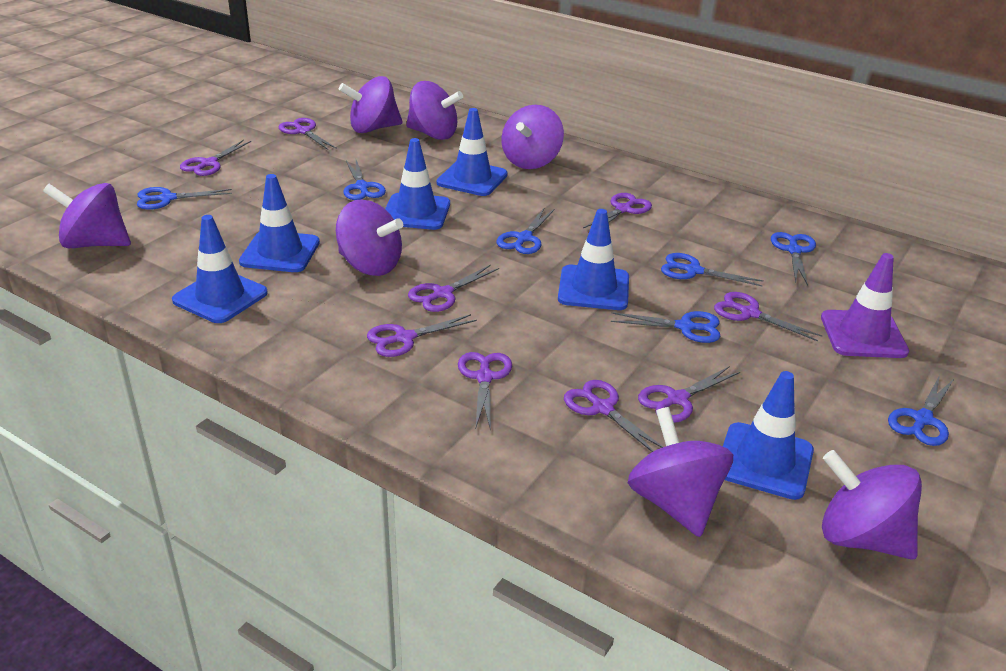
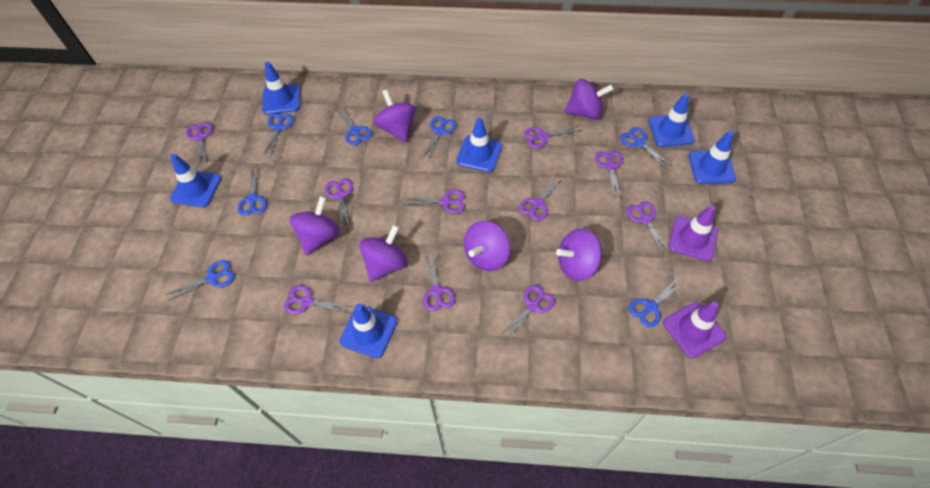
purple scissors: 9 -> 10
purple spinning top: 7 -> 6
purple traffic cone: 1 -> 2

